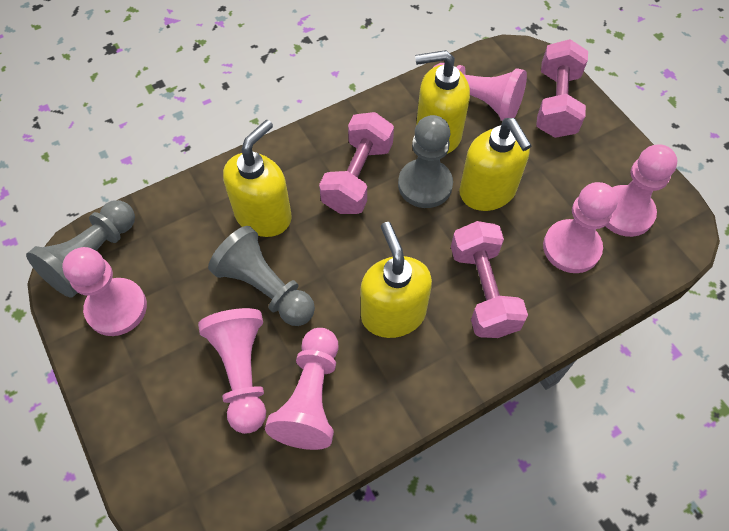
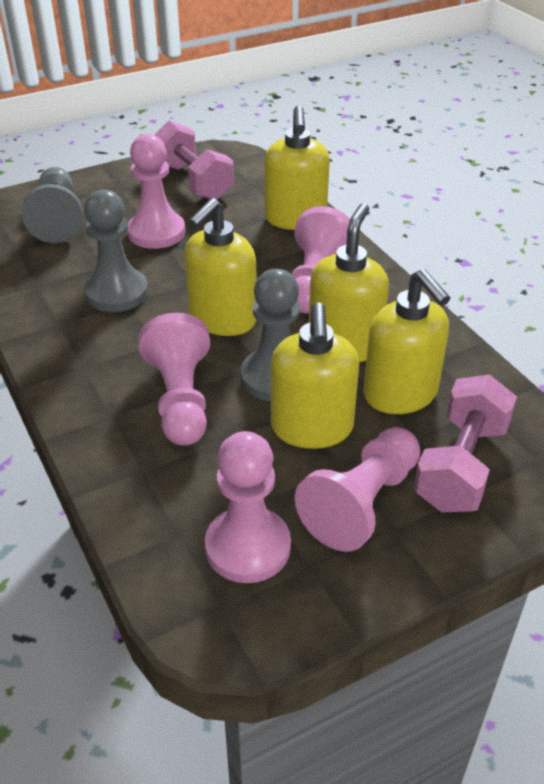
pink dumbbell: 3 -> 2
pink pawn: 6 -> 5
yellow soap dispenser: 4 -> 5

